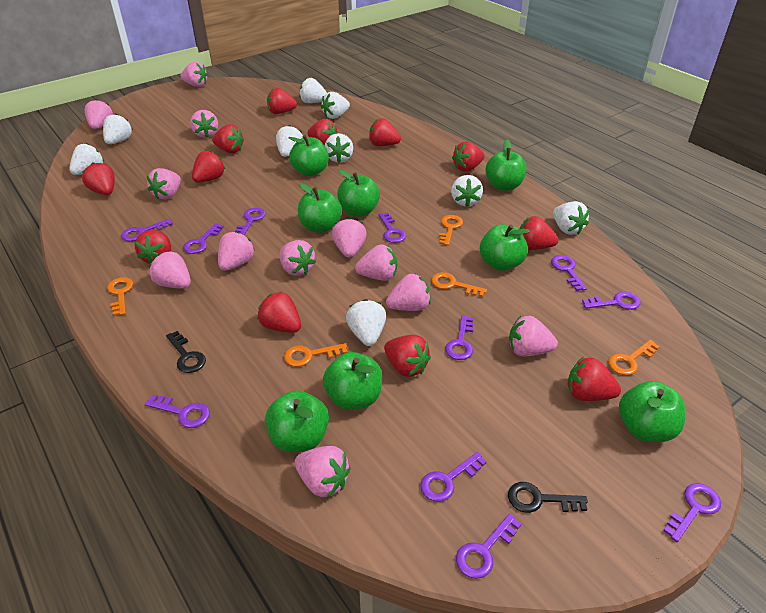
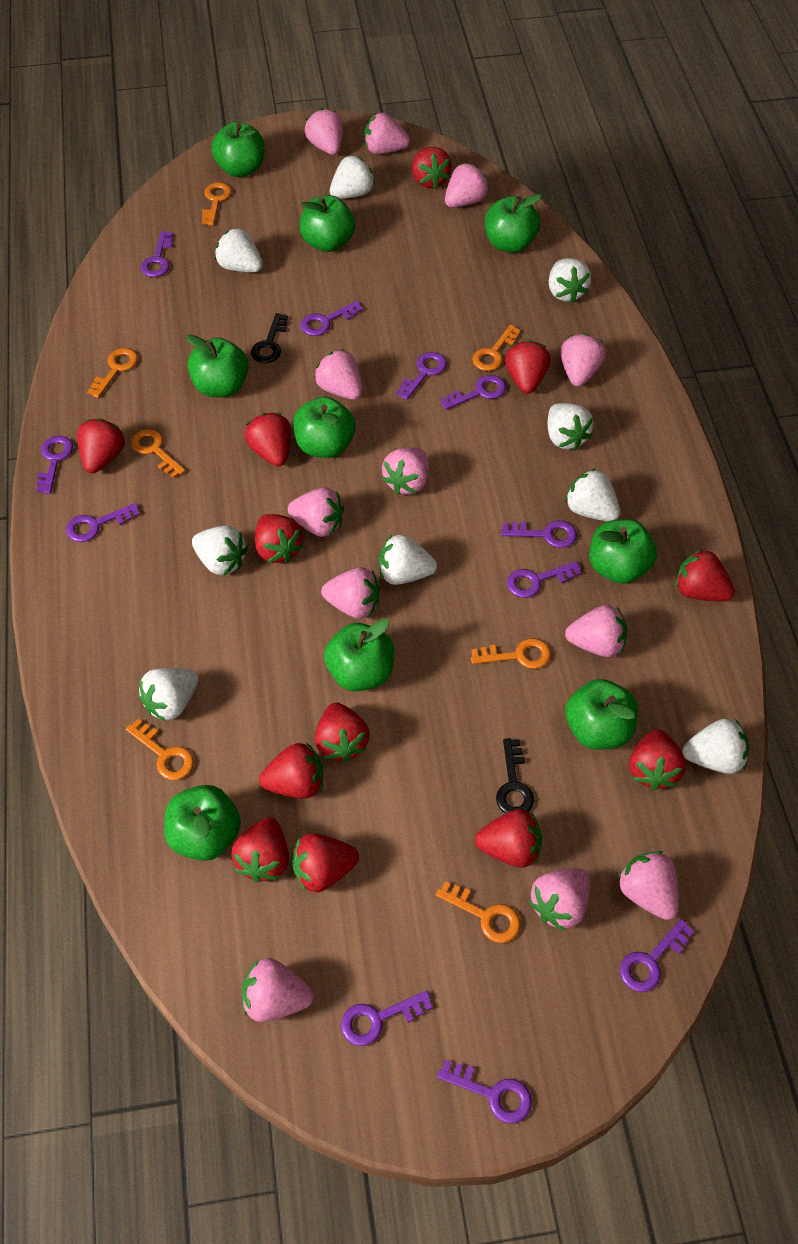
green apple: 8 -> 9
orange key: 5 -> 7

